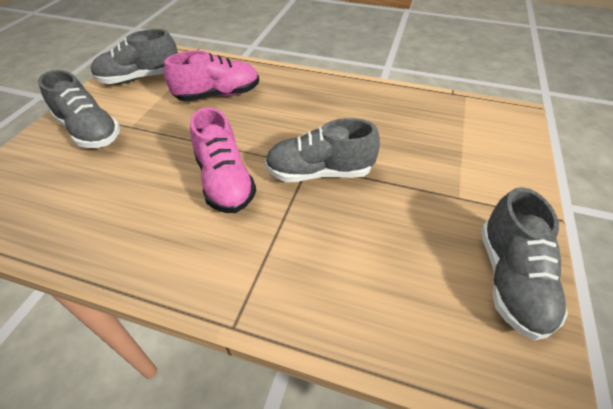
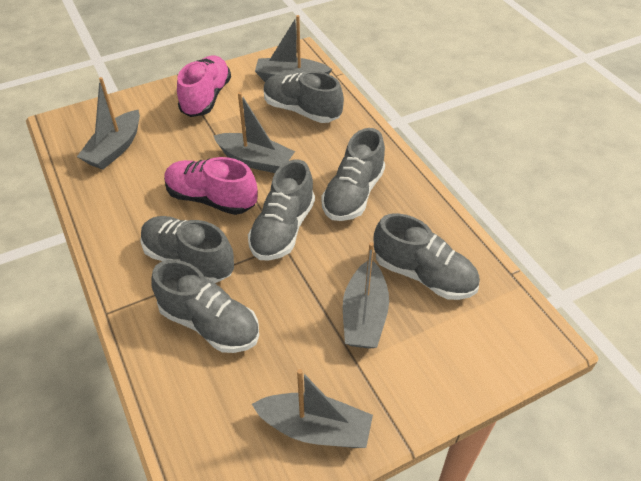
grey boat: 0 -> 5
grey shoe: 4 -> 6

